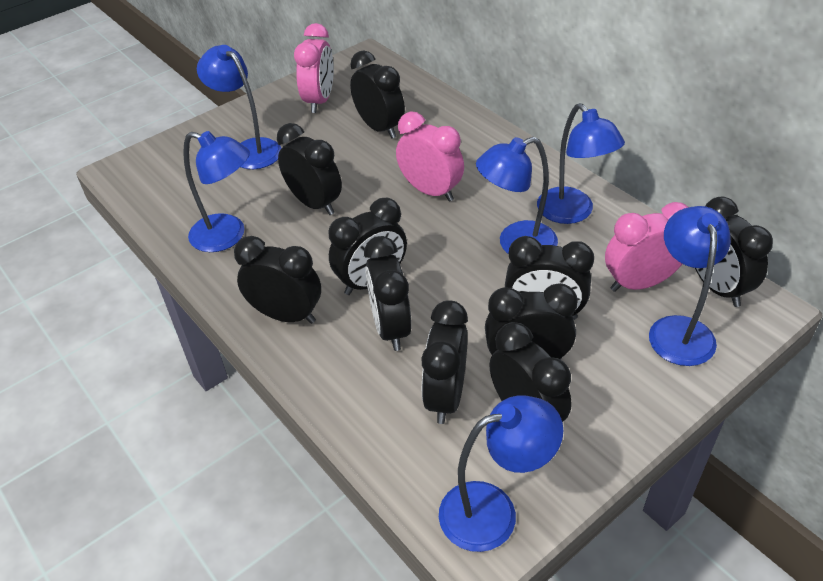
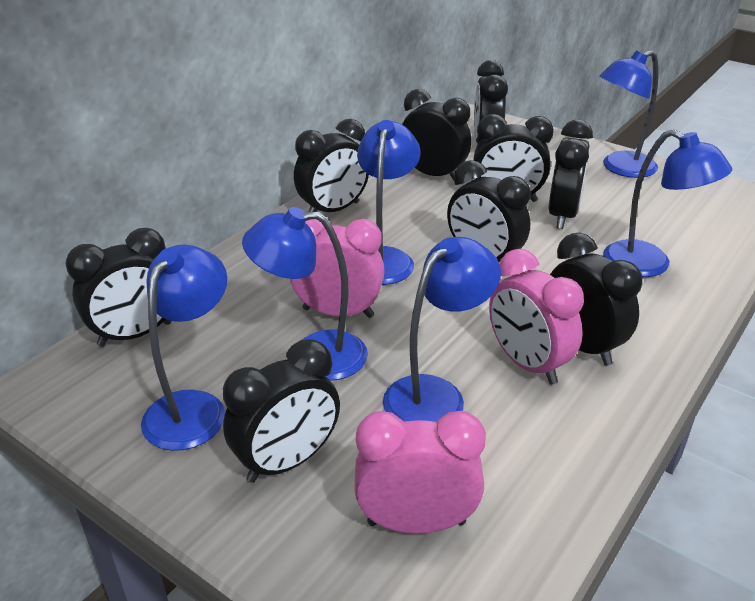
black clock: 10 -> 9

